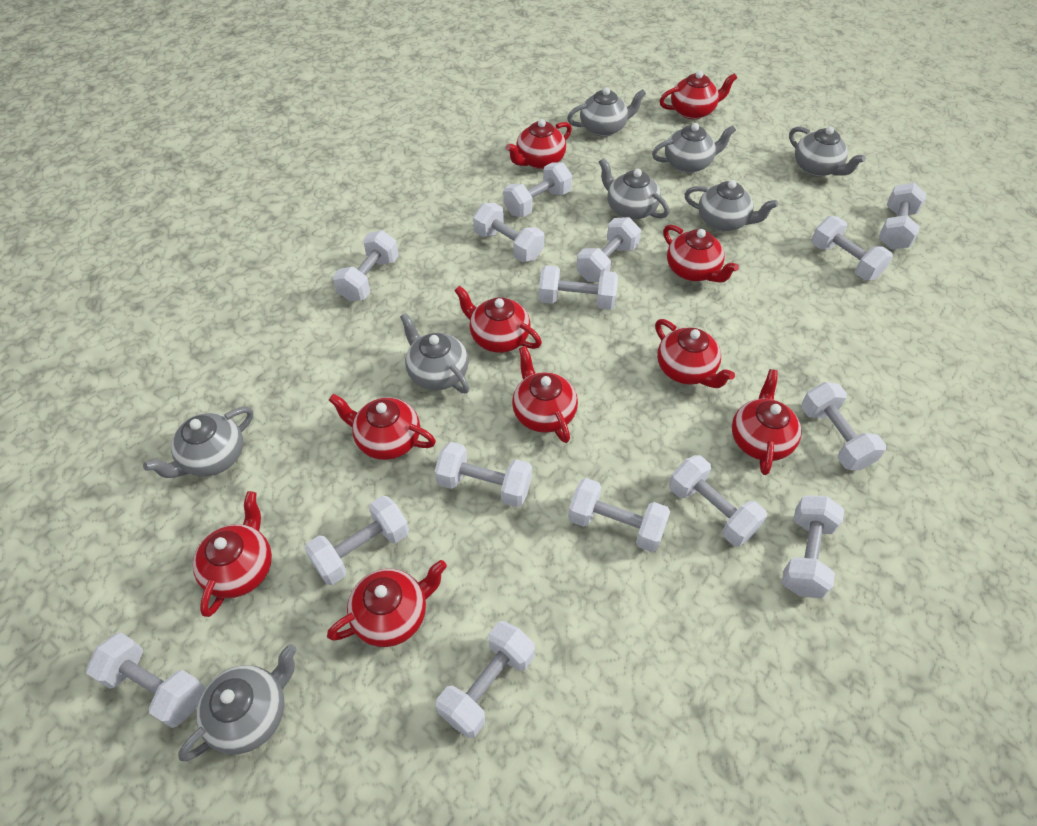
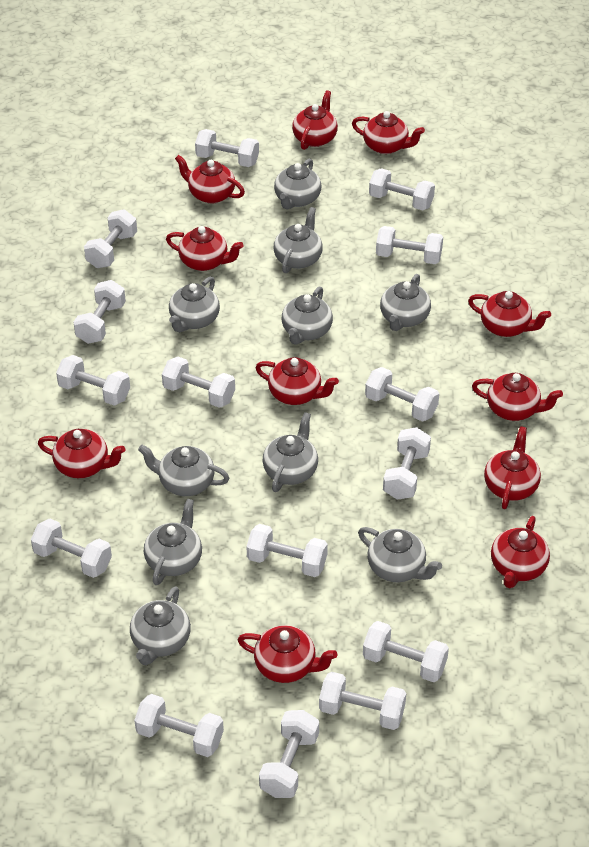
grey teapot: 8 -> 10
red teapot: 10 -> 11

